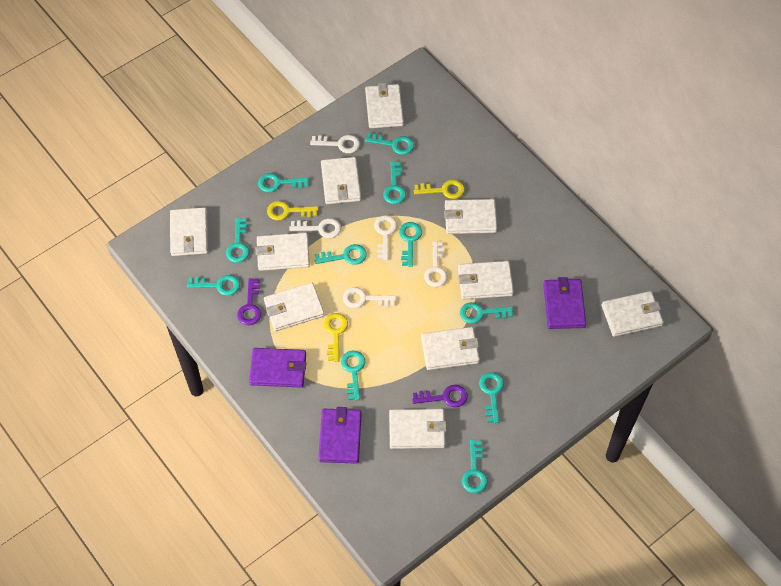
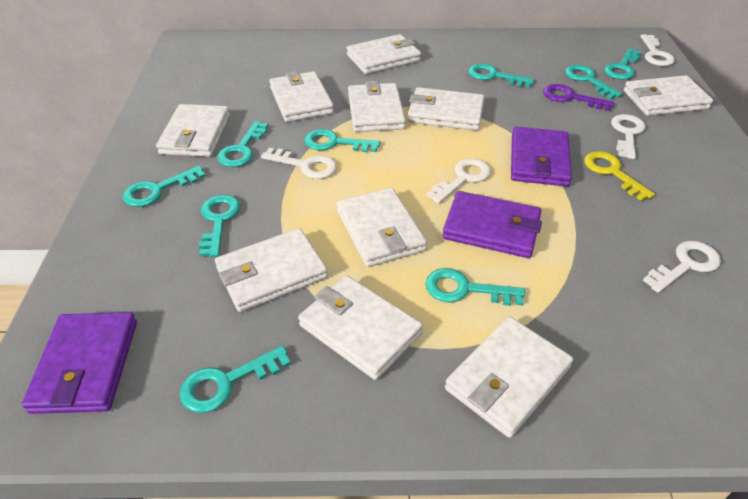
purple key: 2 -> 1
turquoise key: 11 -> 9
yellow key: 3 -> 1

